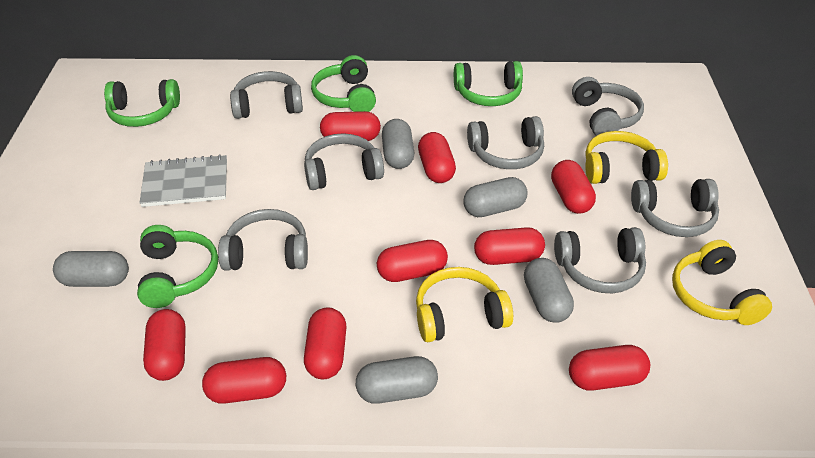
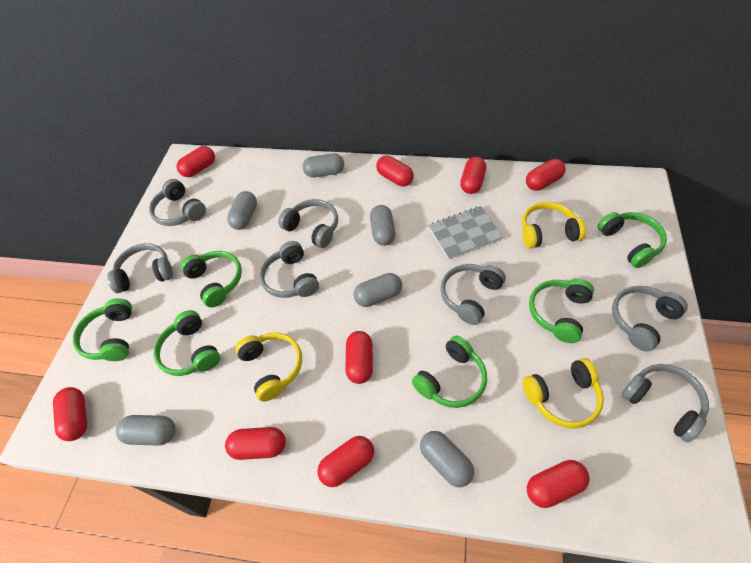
green headphones: 4 -> 6
grey capsule: 5 -> 6

